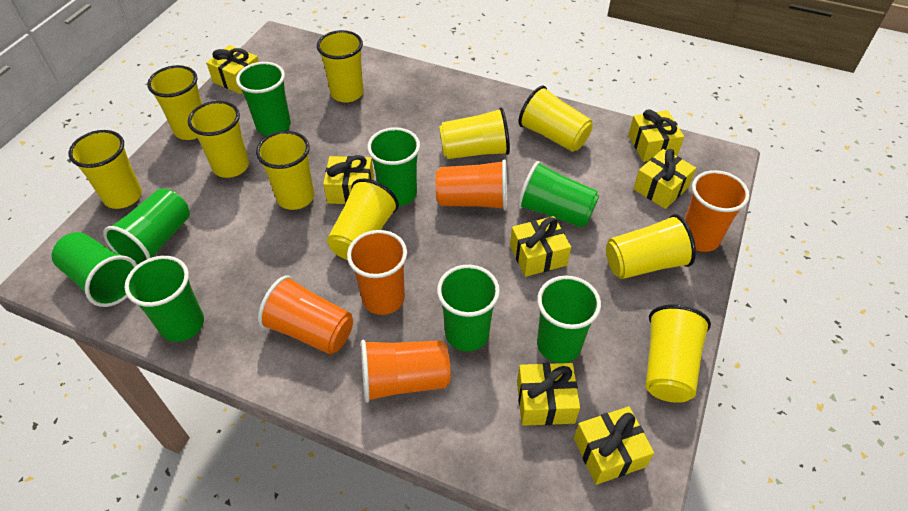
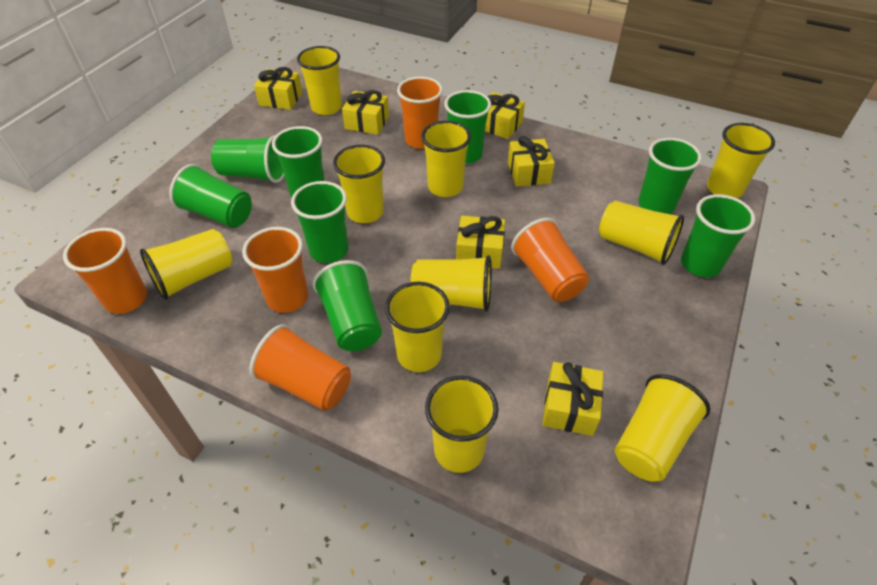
yellow gift: 7 -> 6

